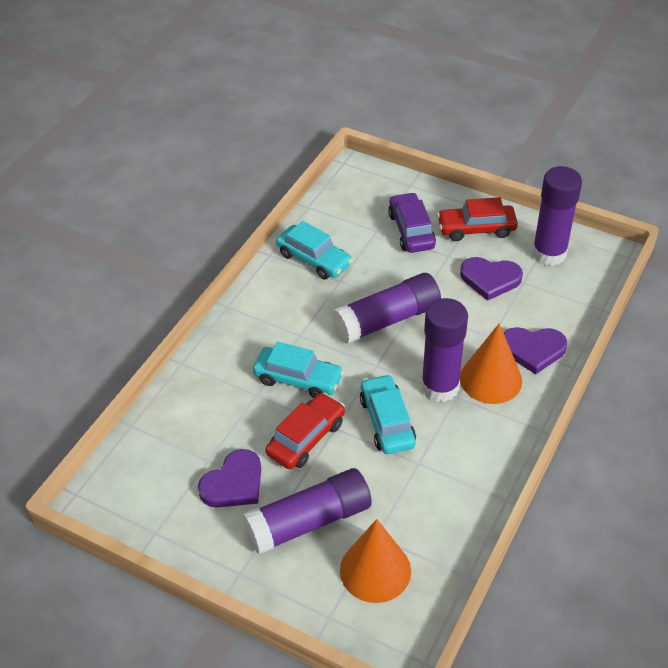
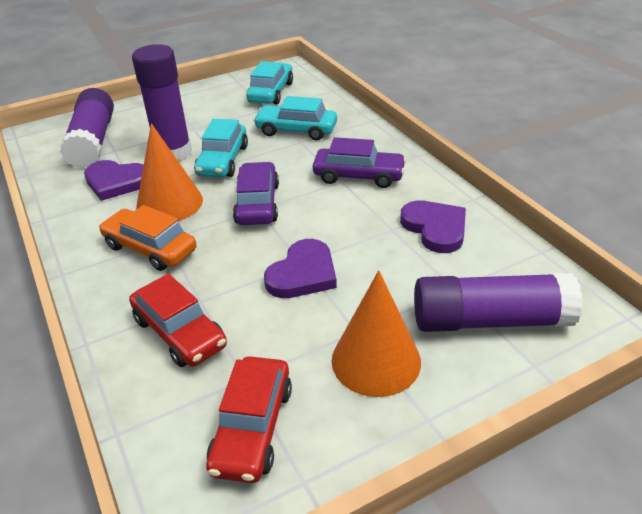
orange car: 0 -> 1
purple car: 1 -> 2
purple glue stick: 4 -> 3

